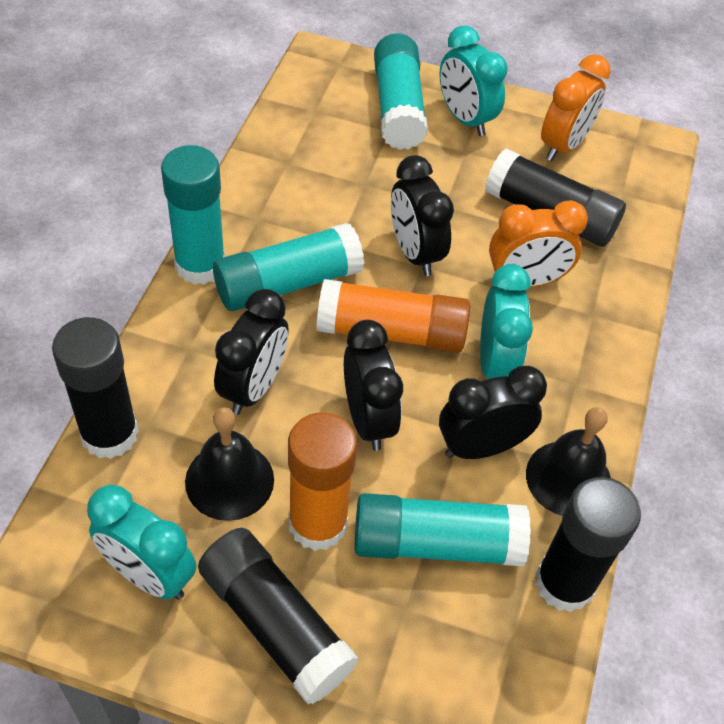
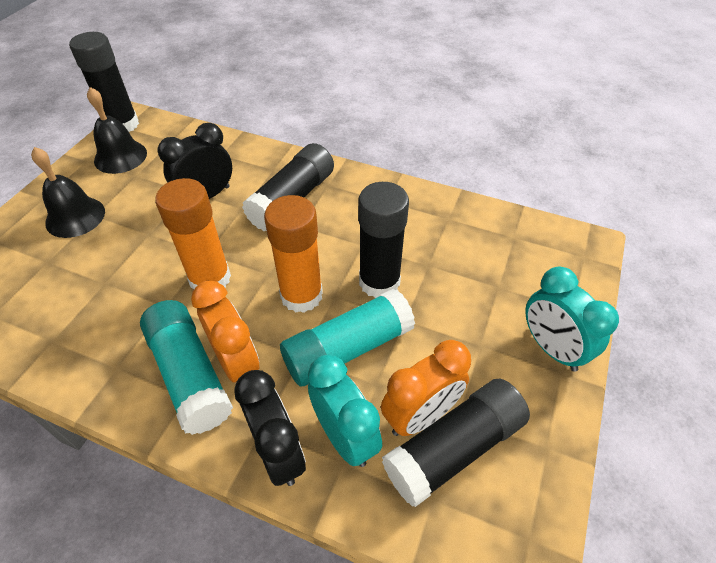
black clock: 4 -> 2
turquoise clock: 3 -> 2
turquoise glue stick: 4 -> 2

